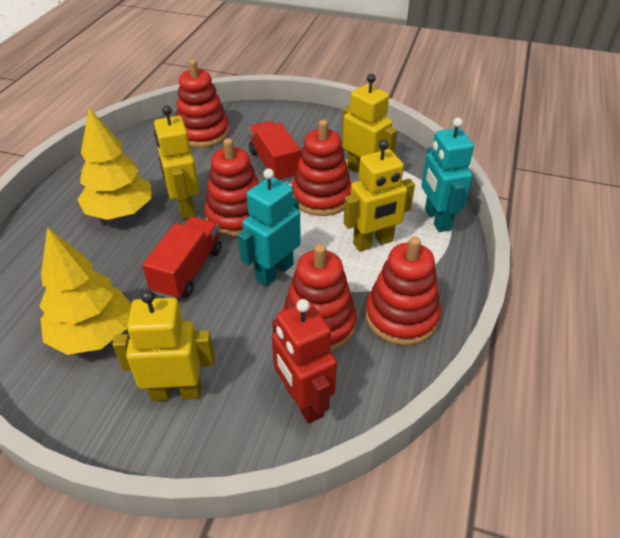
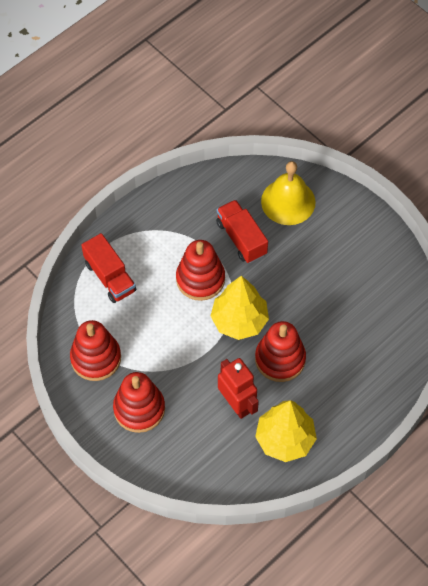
red stacking toy: 5 -> 4
turquoise robot: 2 -> 0
yellow bell: 0 -> 1
yellow robot: 4 -> 0

